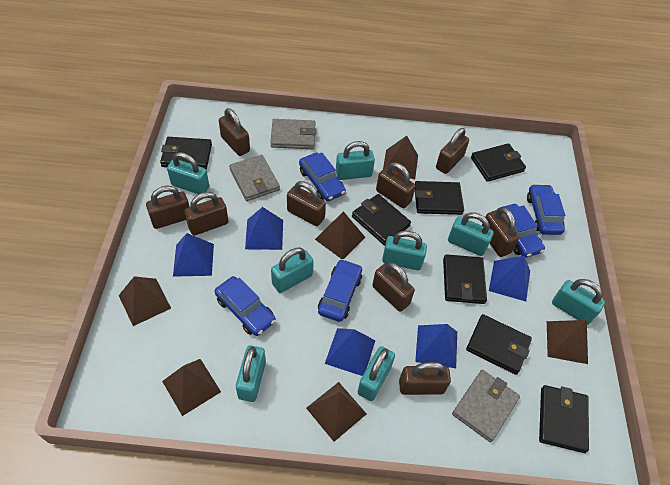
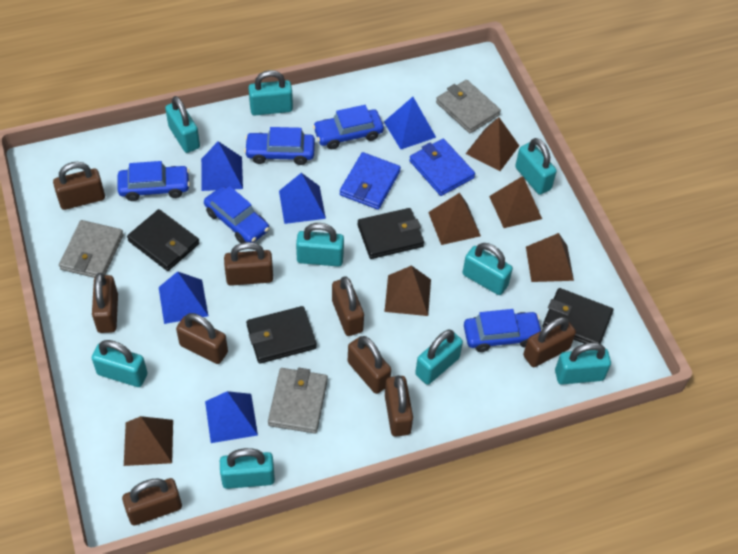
black wallet: 7 -> 4
blue wallet: 0 -> 2
turquoise padlock: 8 -> 9

